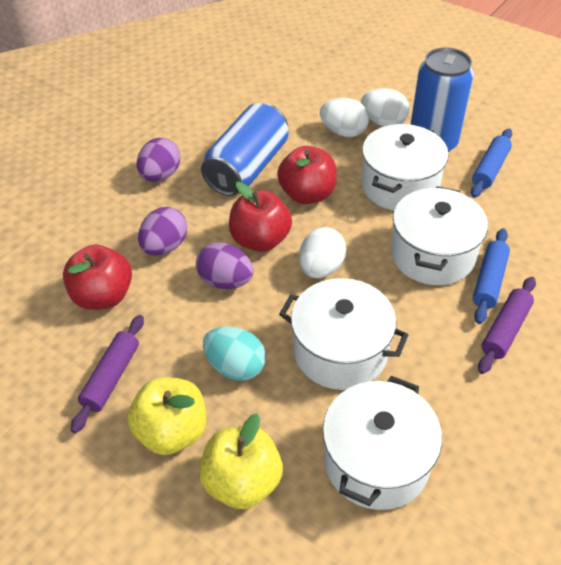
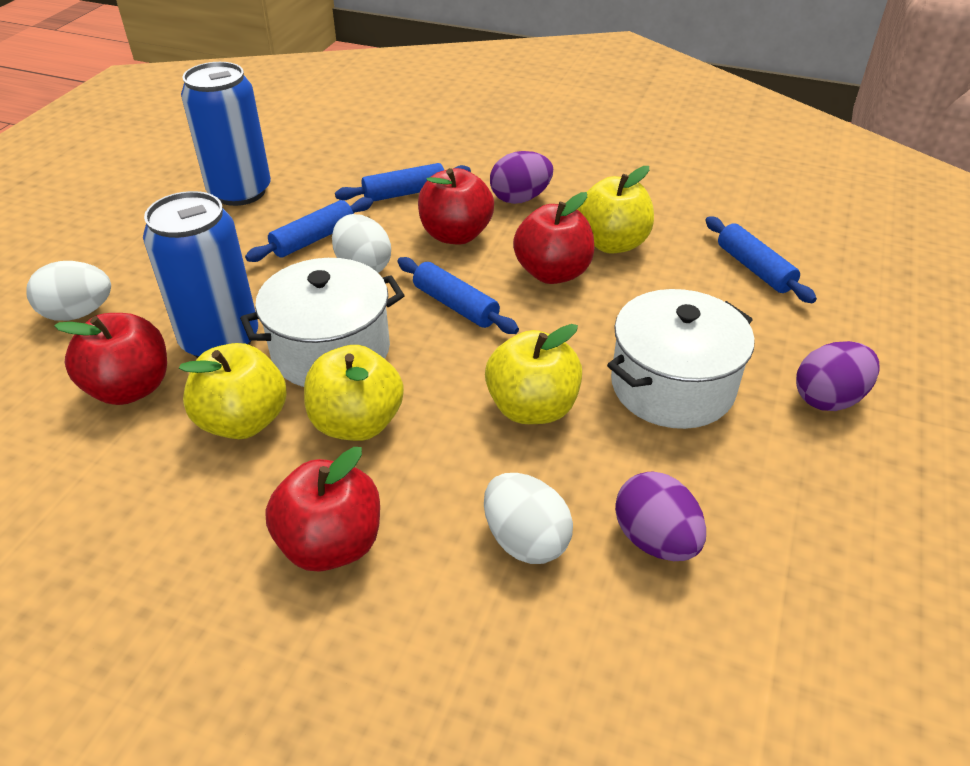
blue rolling pin: 2 -> 4
purple rolling pin: 2 -> 0
red apple: 3 -> 4
turquoise egg: 1 -> 0
white pot: 4 -> 2
yellow apple: 2 -> 4

